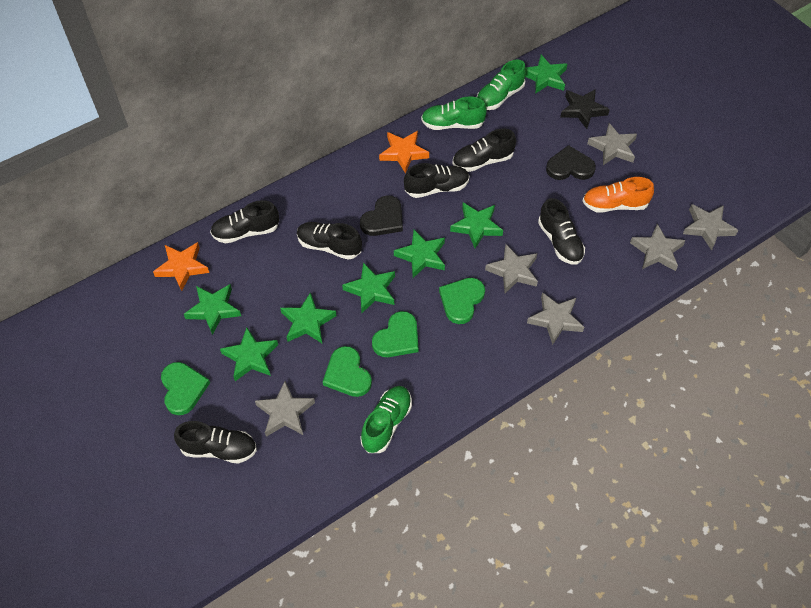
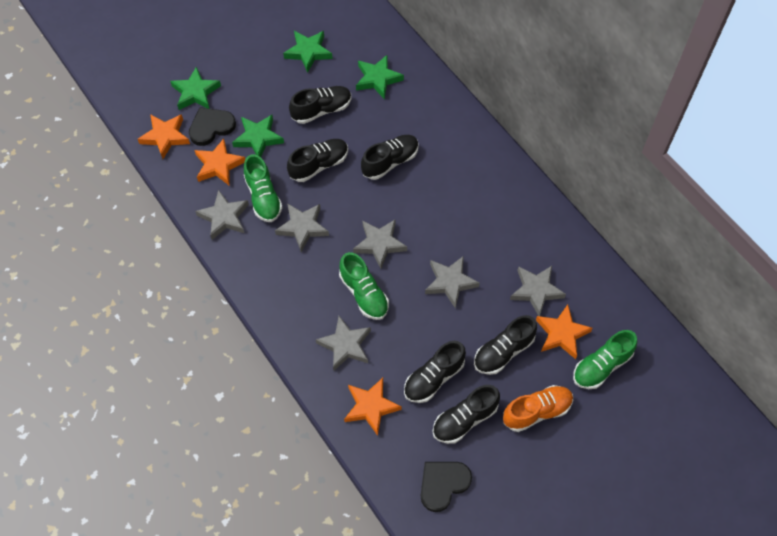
black star: 1 -> 0
green heart: 4 -> 0
green star: 7 -> 4
orange star: 2 -> 4

